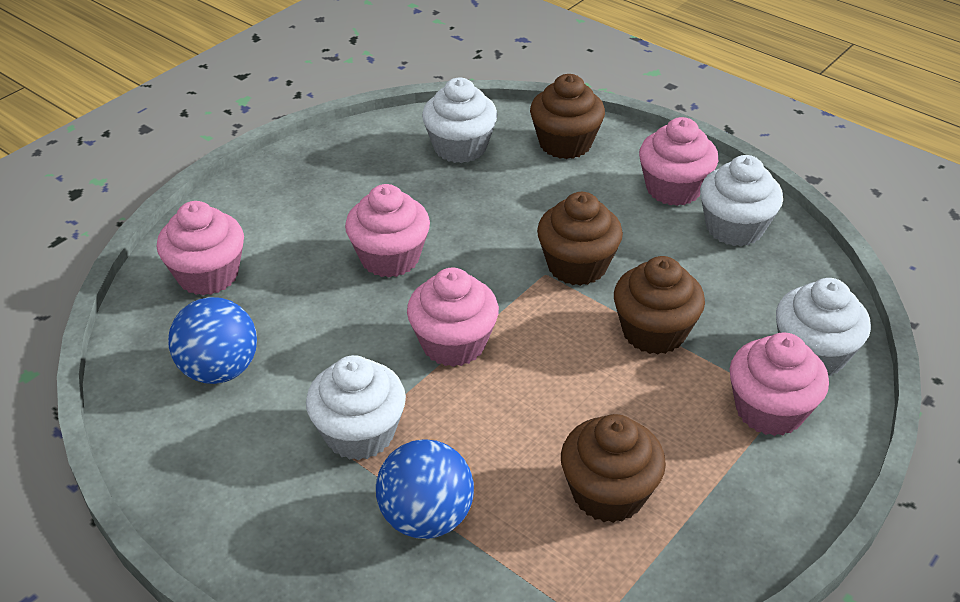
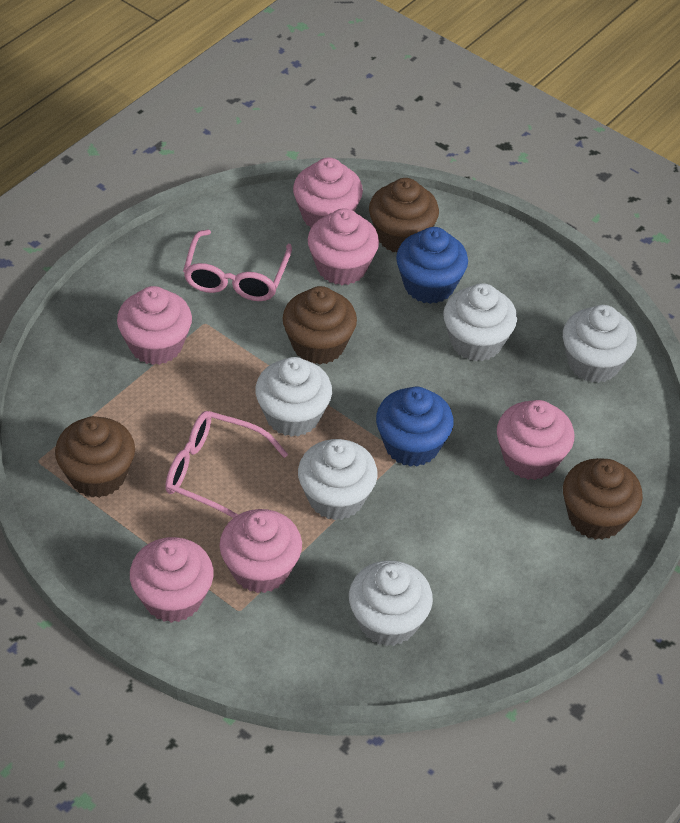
blue ball: 2 -> 0
blue cupcake: 0 -> 2
pink cupcake: 5 -> 6
pink glasses: 0 -> 2
white cupcake: 4 -> 5

